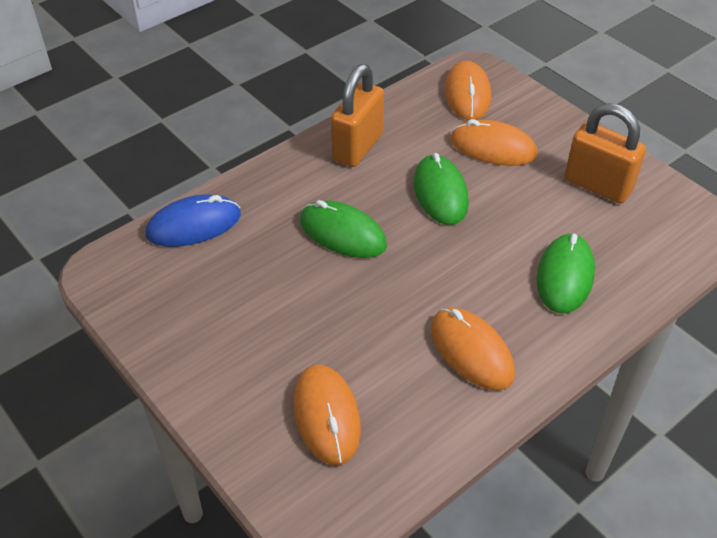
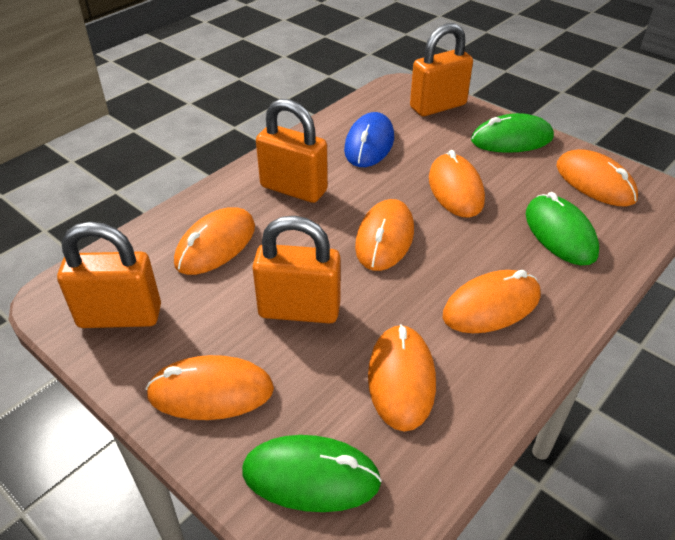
orange mouse: 4 -> 7
orange padlock: 2 -> 4

